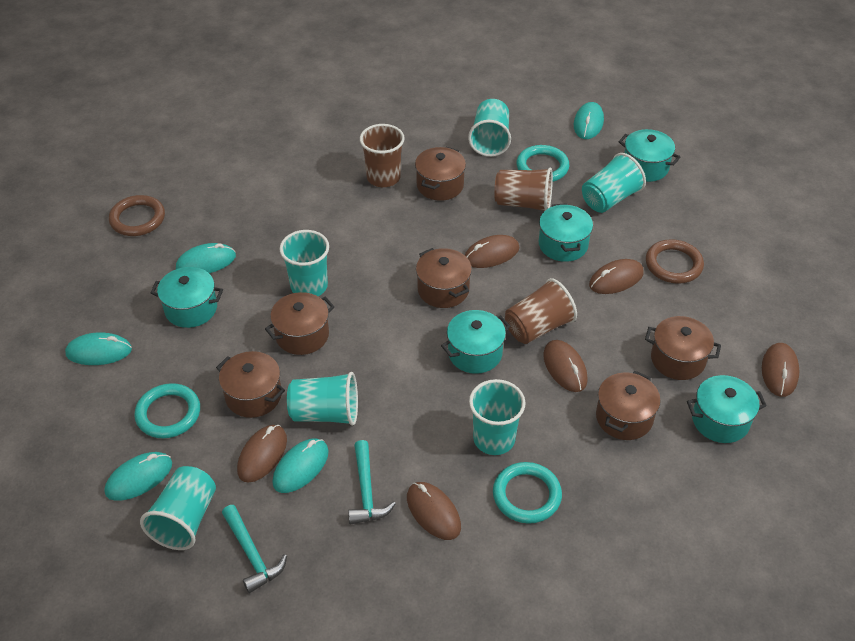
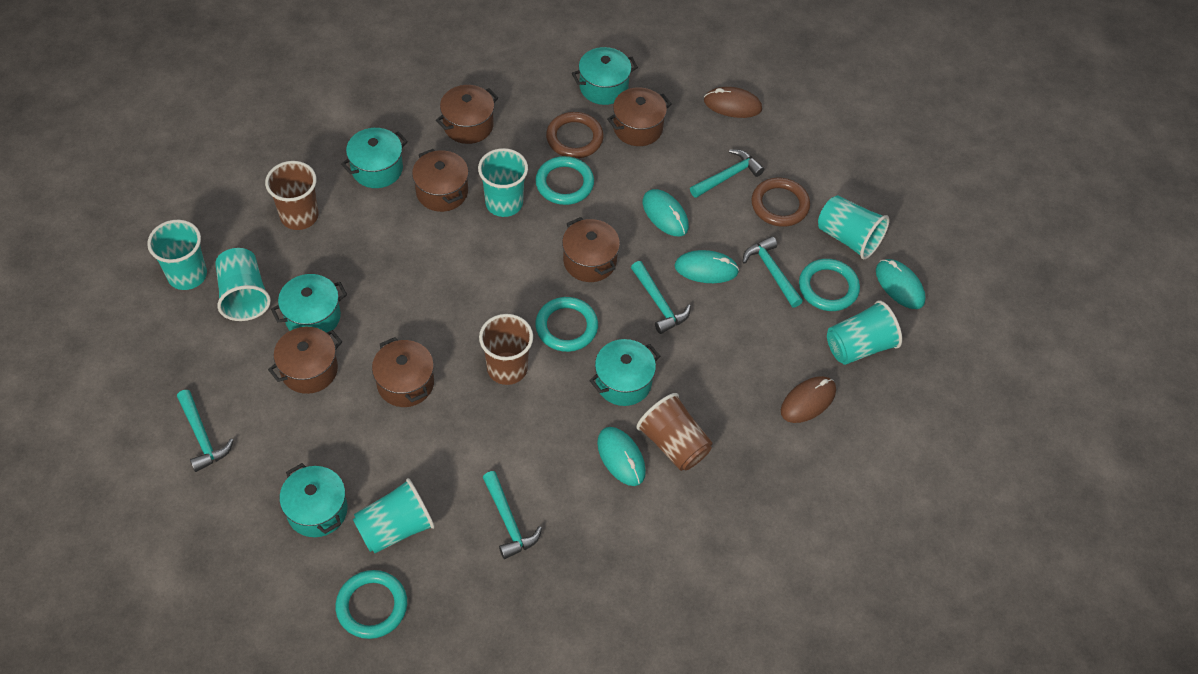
brown mouse: 6 -> 2
turquoise hammer: 2 -> 5
turquoise mouse: 5 -> 4
turquoise ring: 3 -> 4

